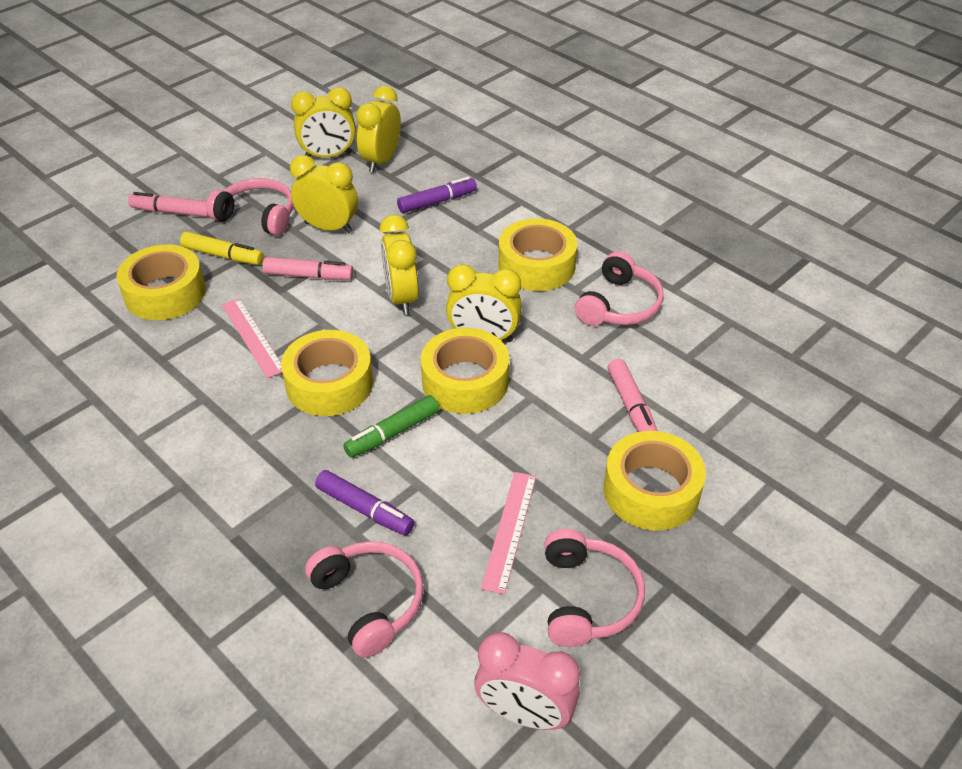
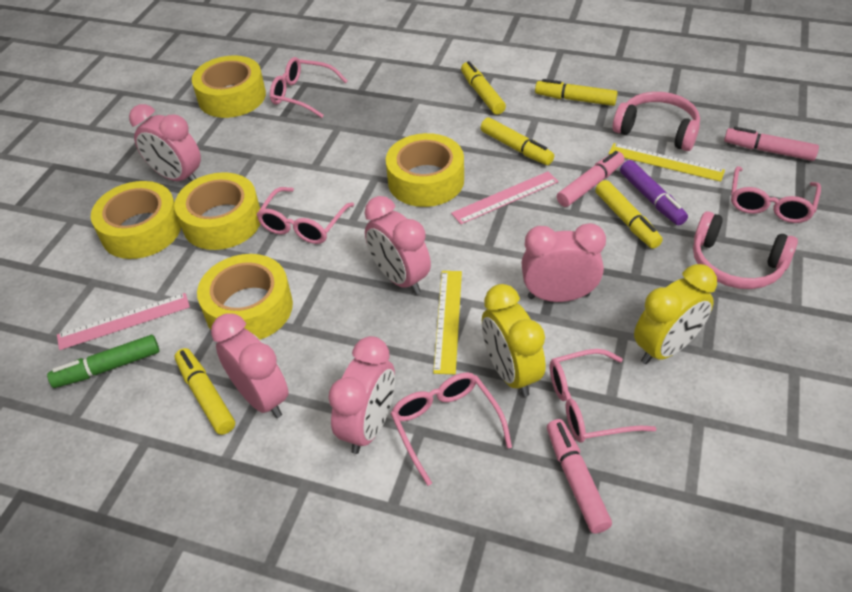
pink clock: 1 -> 5
pink glasses: 0 -> 5
pink headphones: 4 -> 2
purple marker: 2 -> 1
yellow clock: 5 -> 2
yellow marker: 1 -> 5
yellow ruler: 0 -> 2

